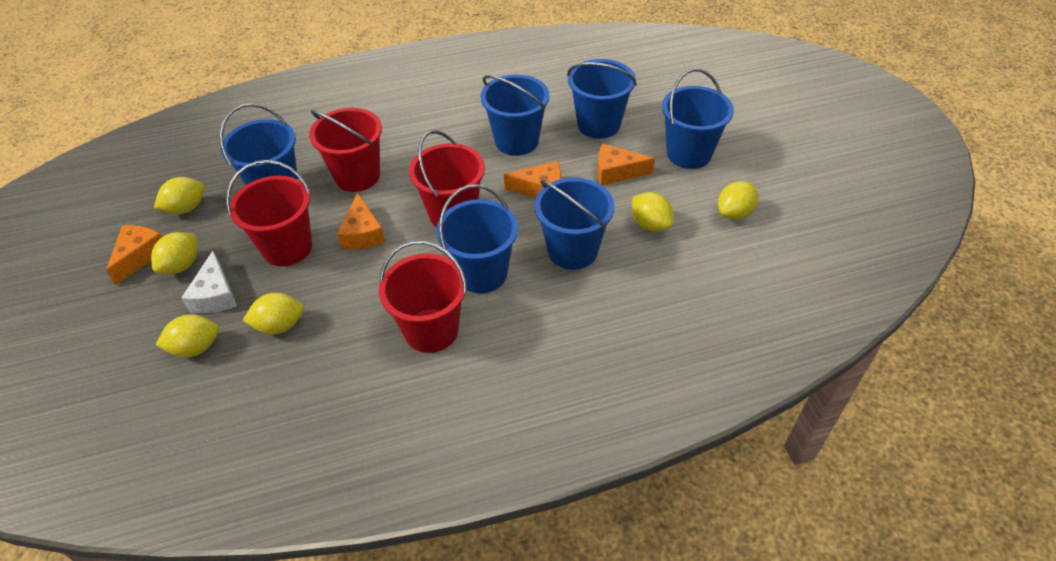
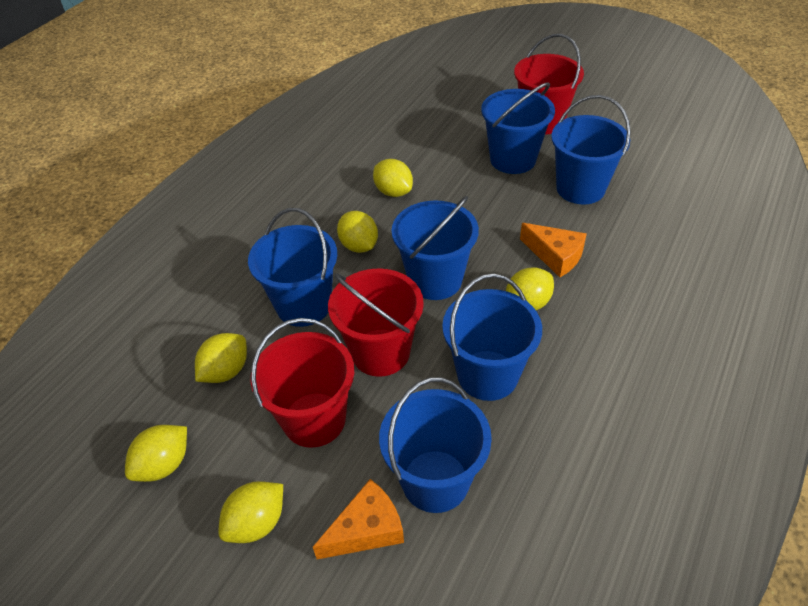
orange cheese: 4 -> 2
red bucket: 4 -> 3
white cheese: 1 -> 0

